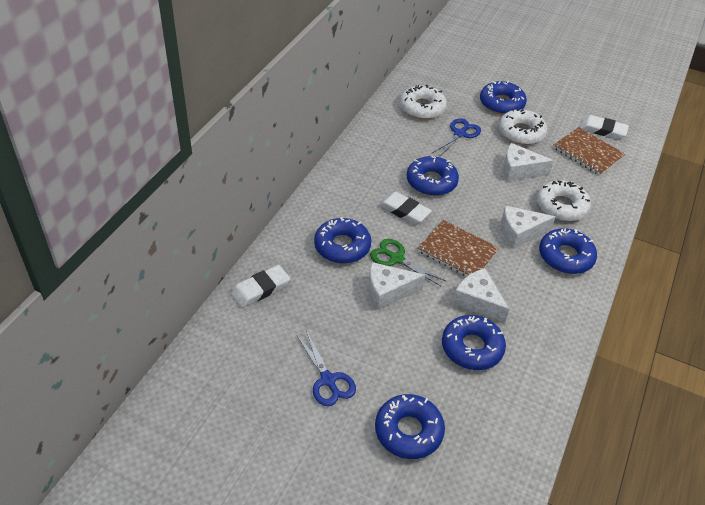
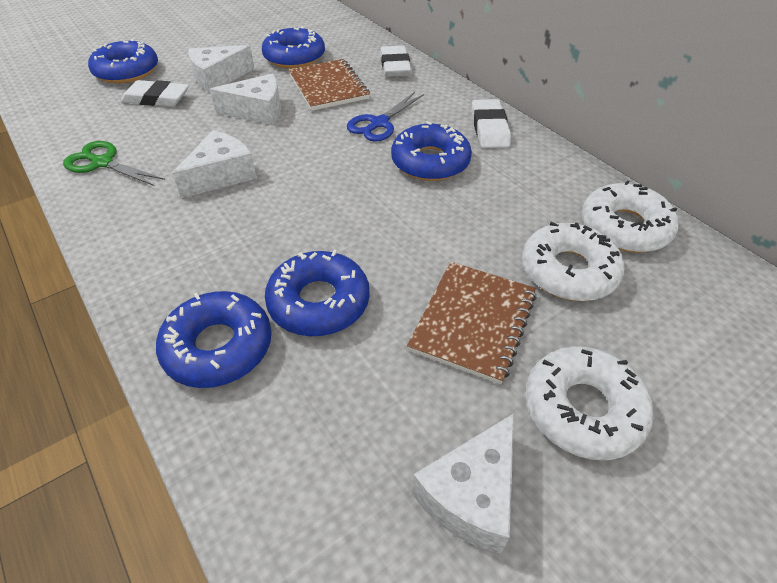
blue donut: 6 -> 5
blue scissors: 2 -> 1

